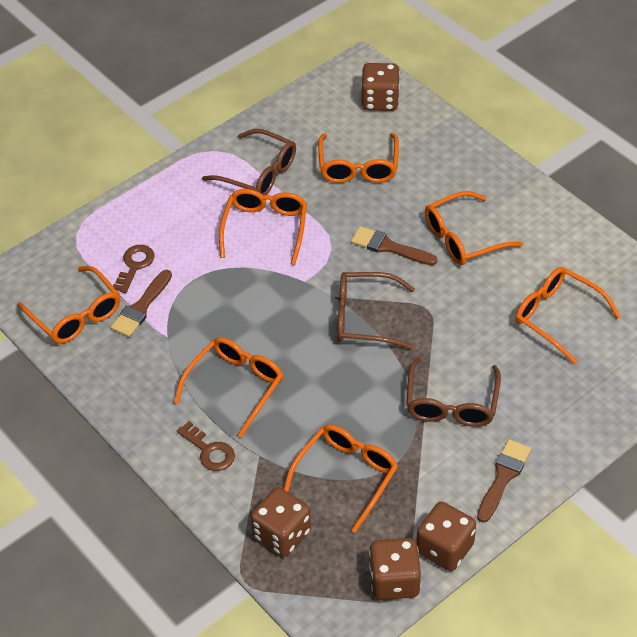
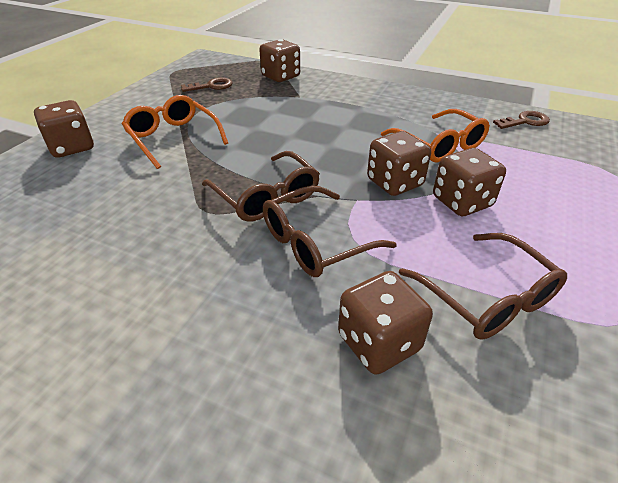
brown brush: 3 -> 0
brown dice: 4 -> 5
orange glasses: 7 -> 2

